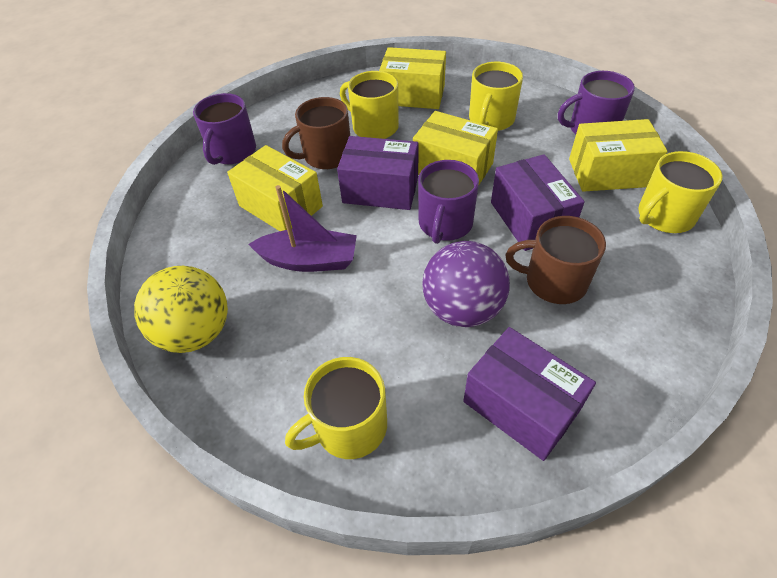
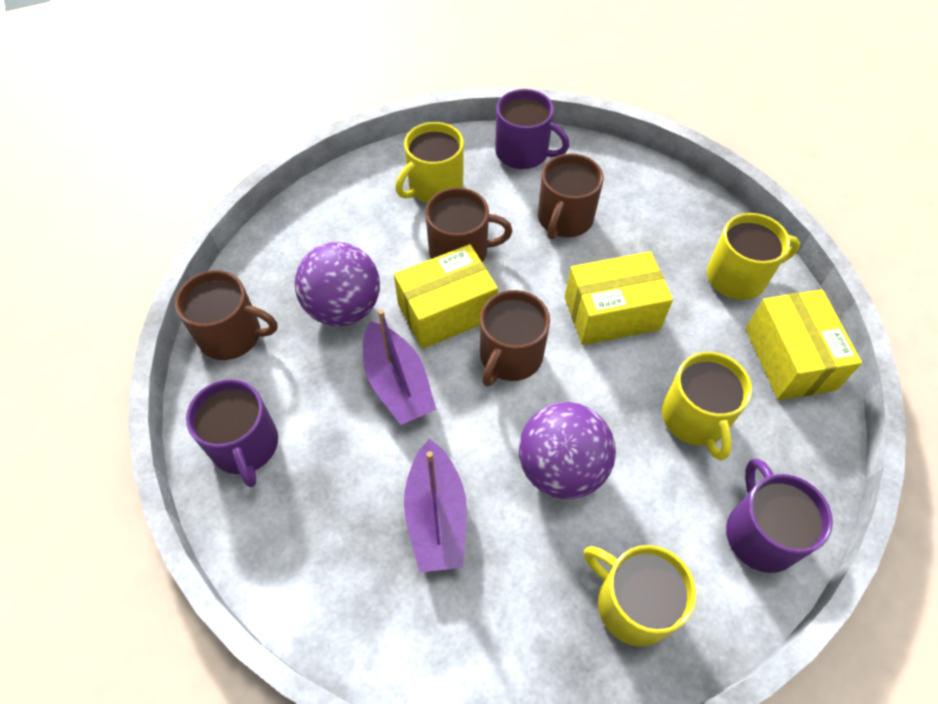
brown mug: 2 -> 4
purple ball: 1 -> 2
purple boat: 1 -> 2
purple box: 3 -> 0
yellow ball: 1 -> 0
yellow box: 4 -> 3

